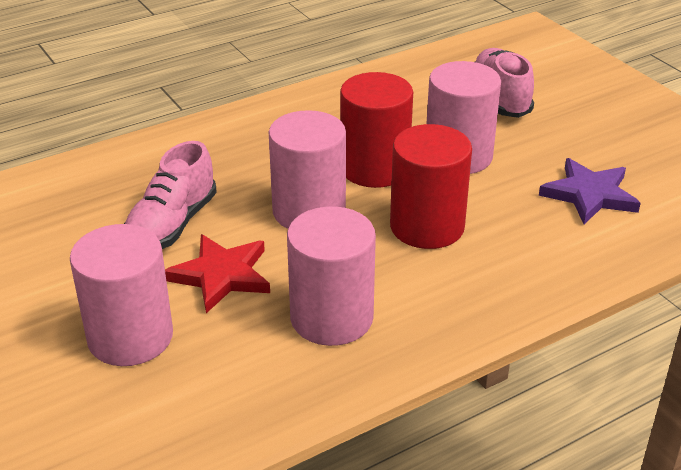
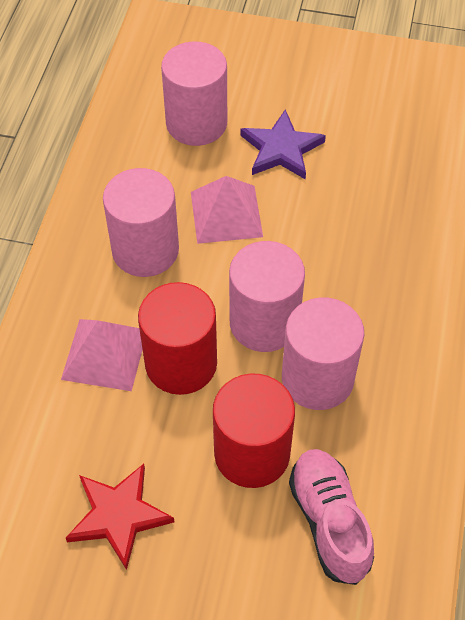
pink pyramid: 0 -> 2
pink shoe: 2 -> 1

